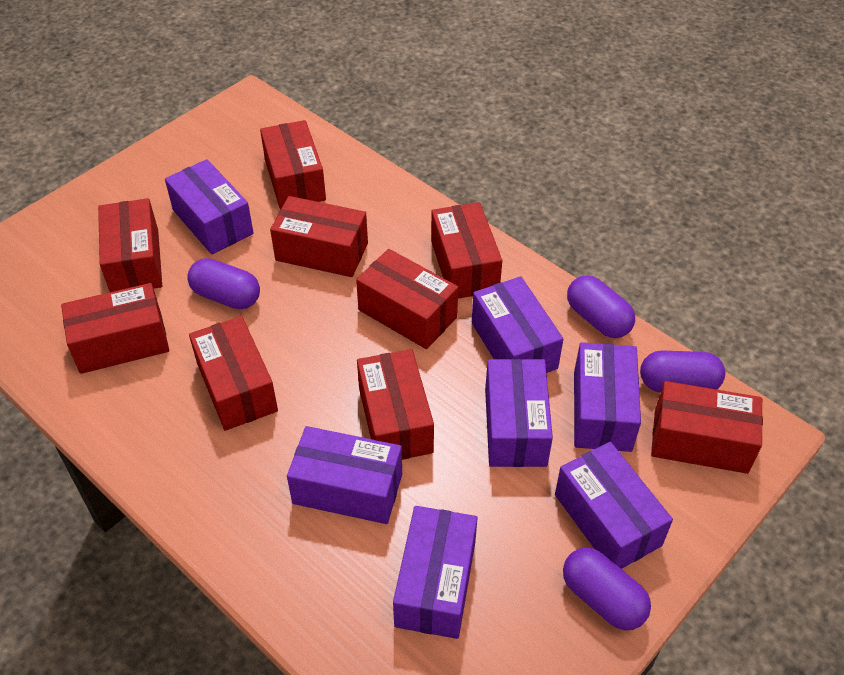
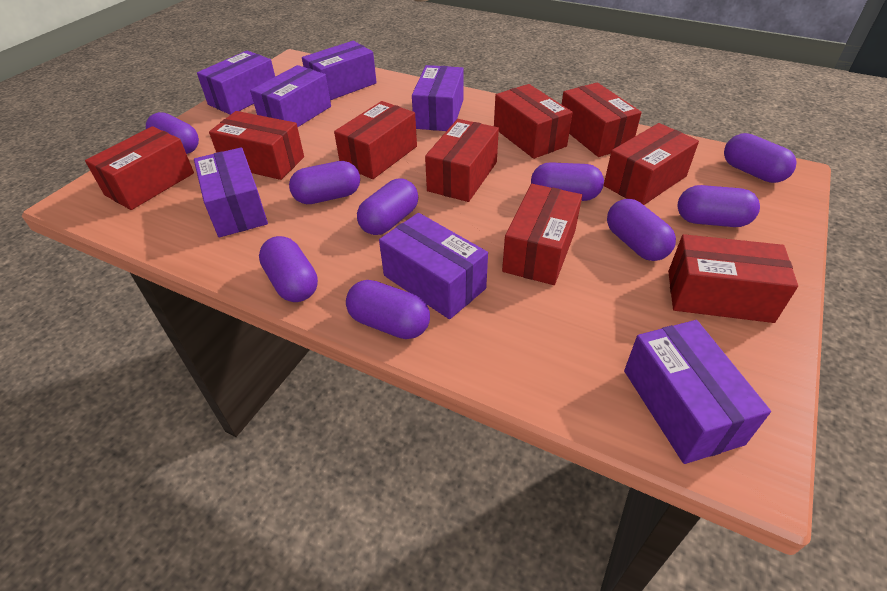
purple capsule: 4 -> 9

